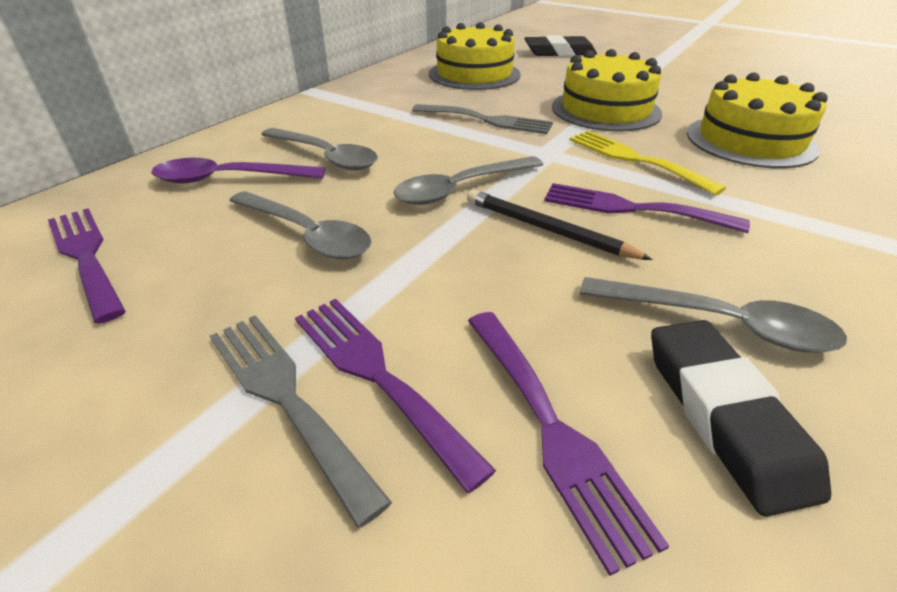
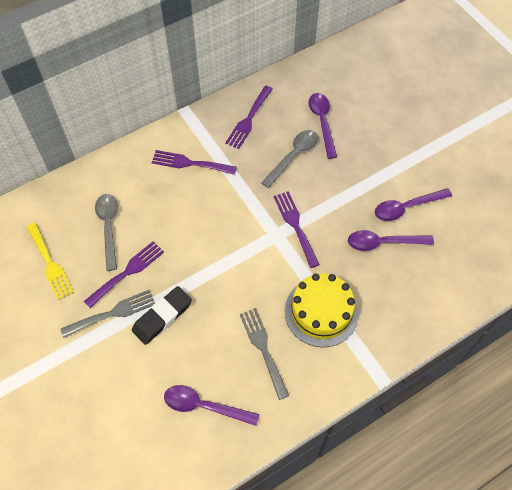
black eraser: 2 -> 1
black pencil: 1 -> 0
grey spoon: 4 -> 2
purple spoon: 1 -> 4
yellow cake: 3 -> 1

